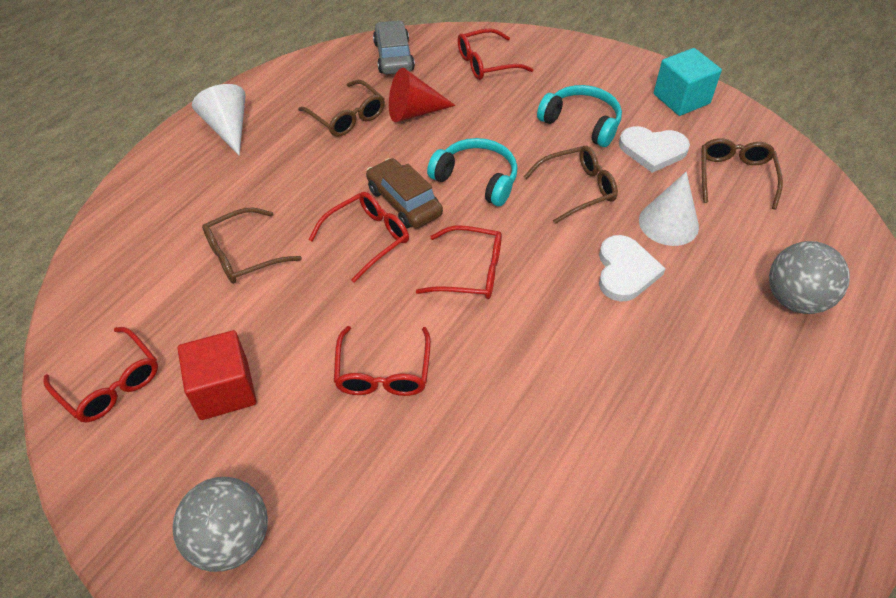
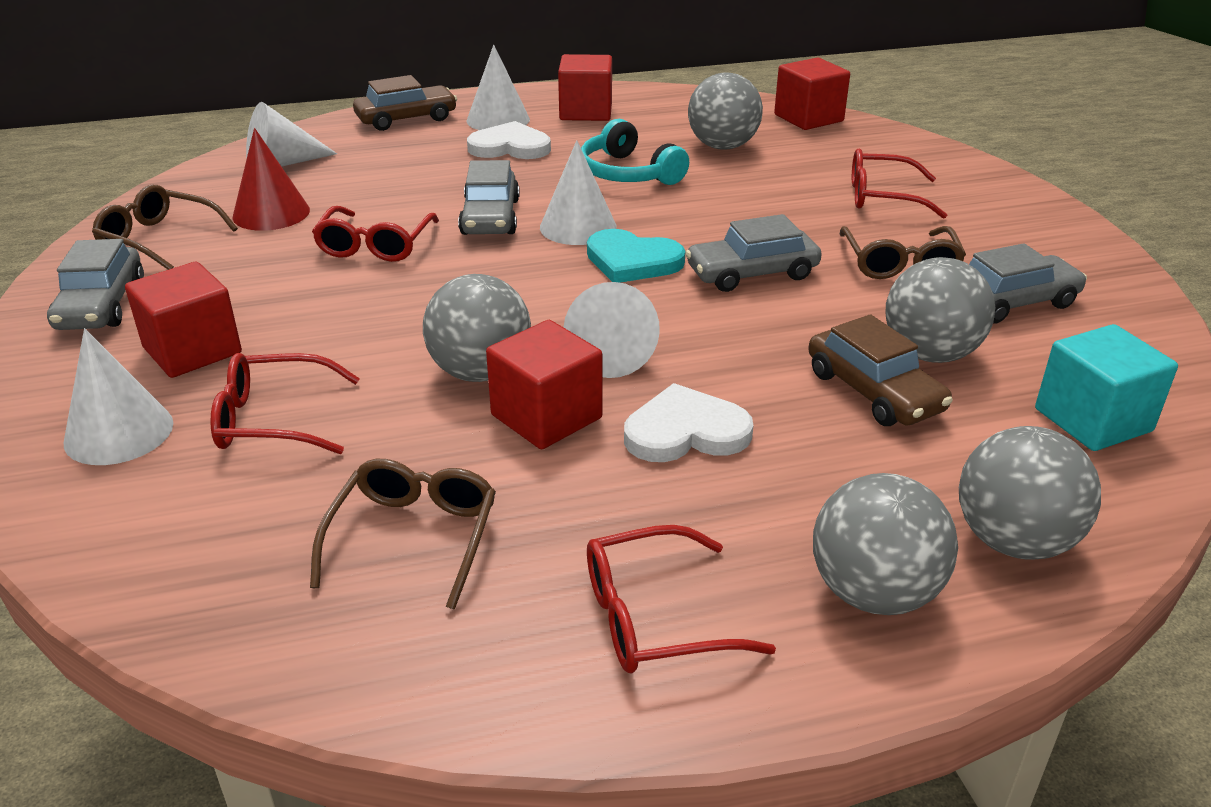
brown car: 1 -> 2
brown glasses: 4 -> 3
grey ball: 2 -> 5
grey car: 1 -> 4
red cube: 1 -> 4
red glasses: 5 -> 4
turquoise headphones: 2 -> 1
turquoise heart: 0 -> 1
white cone: 2 -> 5

